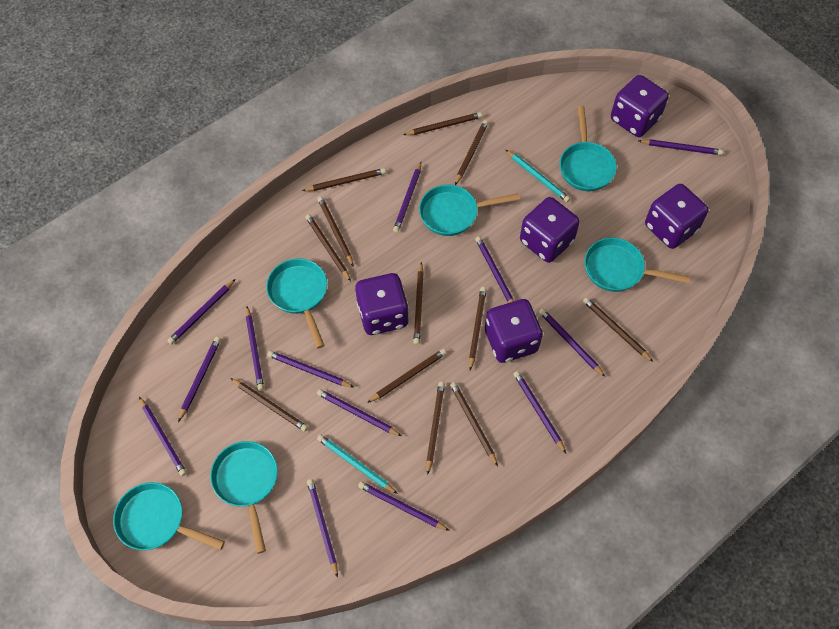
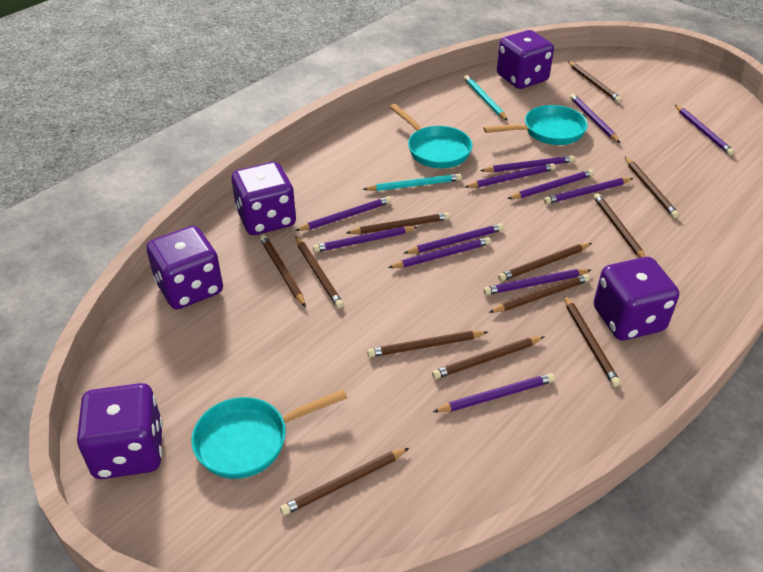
purple pencil: 13 -> 12
turquoise pan: 6 -> 3

